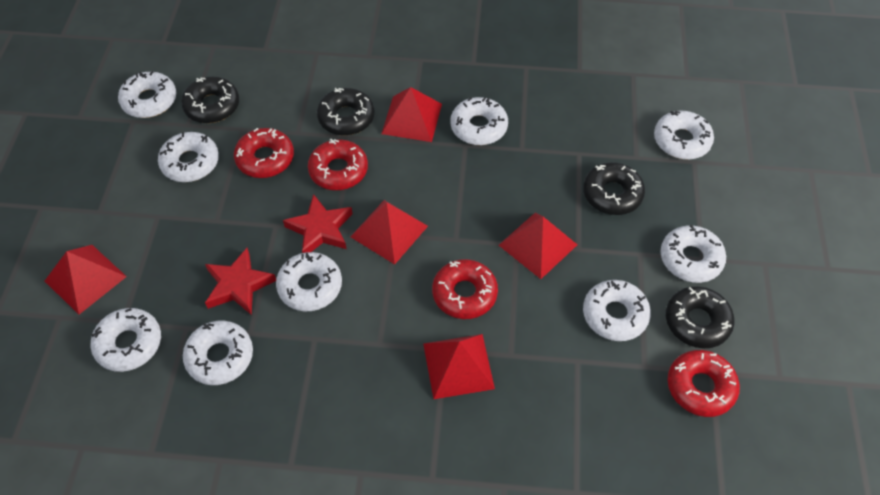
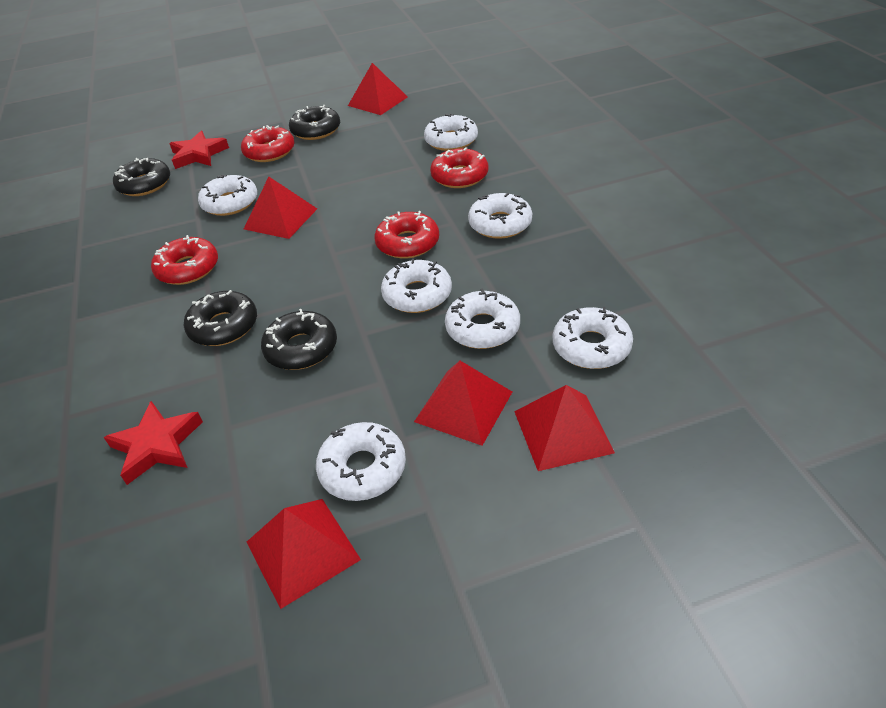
white donut: 9 -> 7

